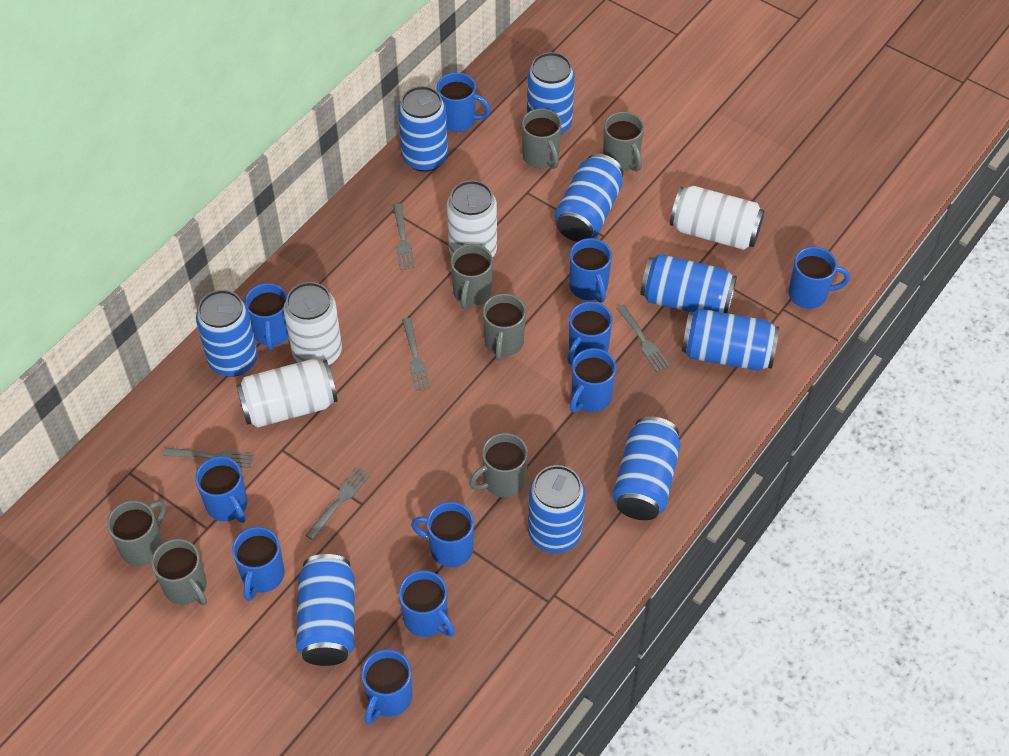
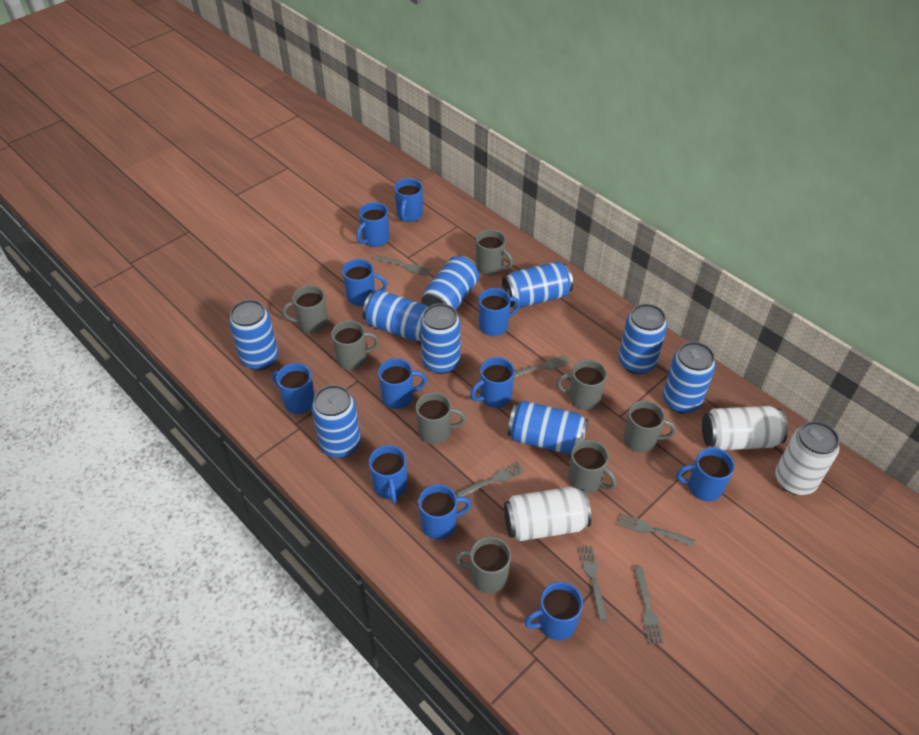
grey fork: 5 -> 6
grey mug: 7 -> 8
white can: 4 -> 3

